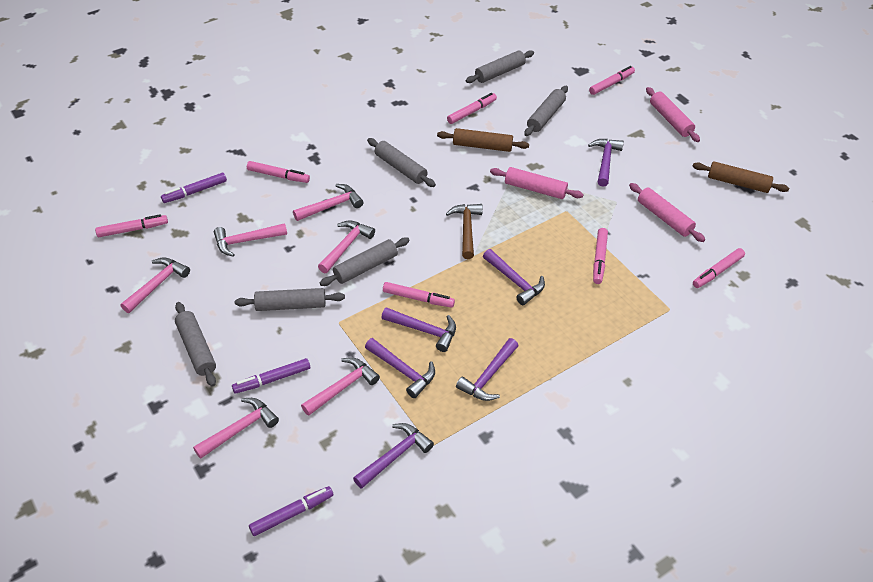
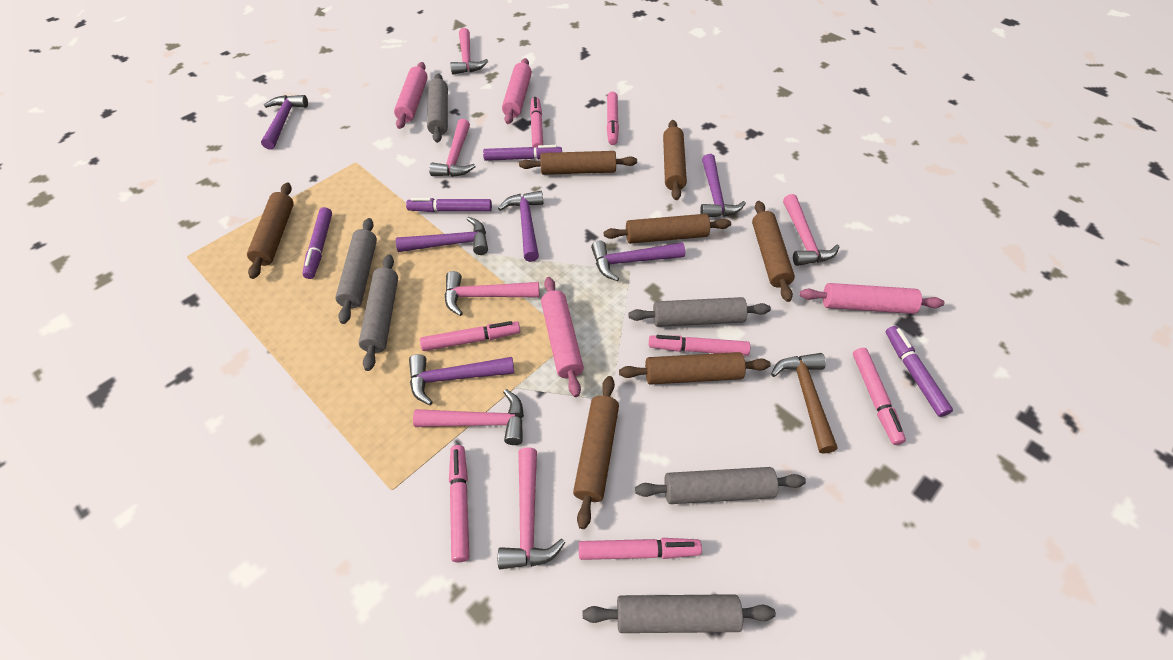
brown rolling pin: 2 -> 7
pink rolling pin: 3 -> 4
purple marker: 3 -> 4

